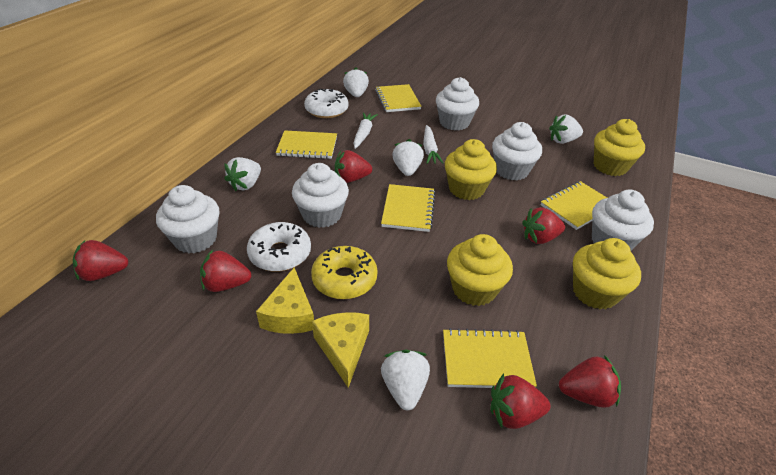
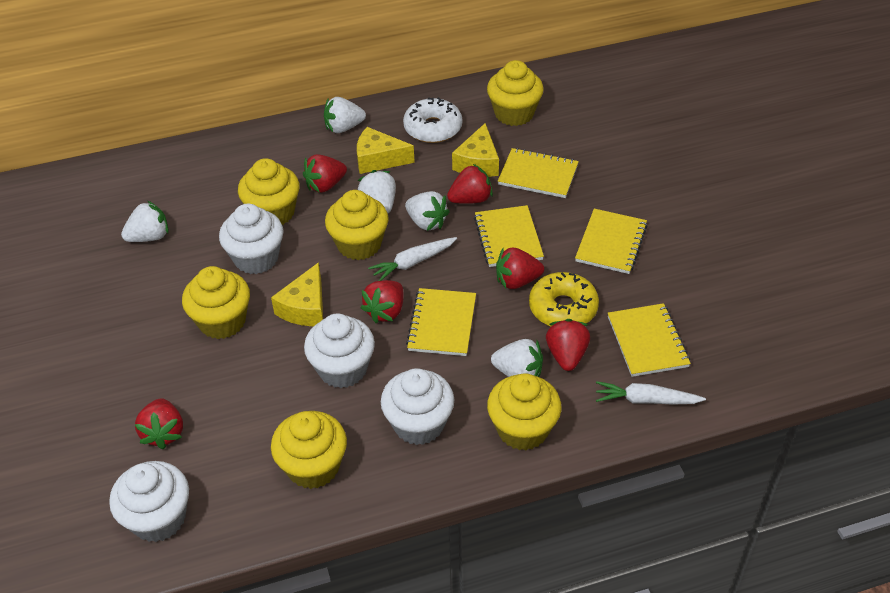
white cupcake: 5 -> 4
white donut: 2 -> 1
yellow cheese: 2 -> 3
yellow cupcake: 4 -> 6

